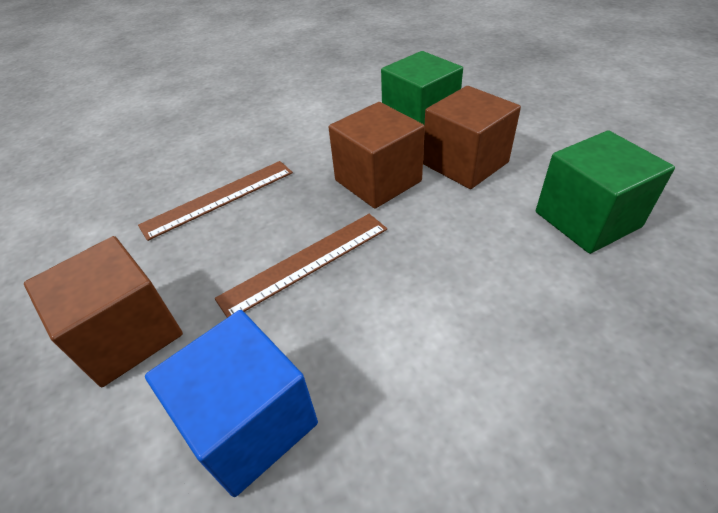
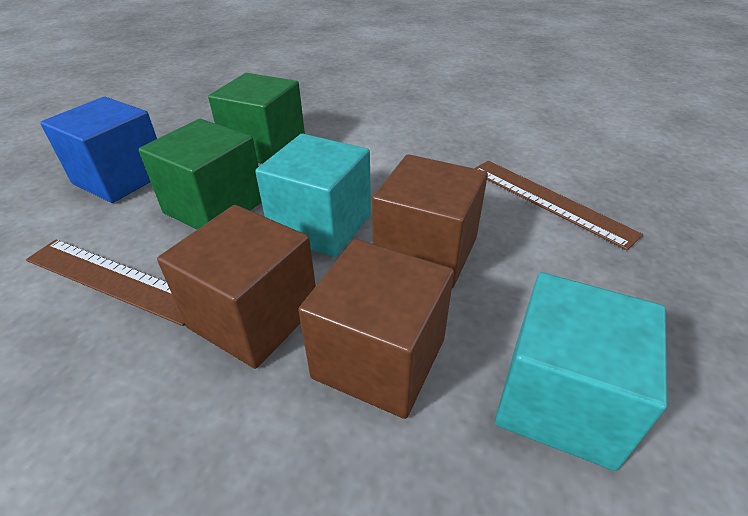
turquoise cube: 0 -> 2

